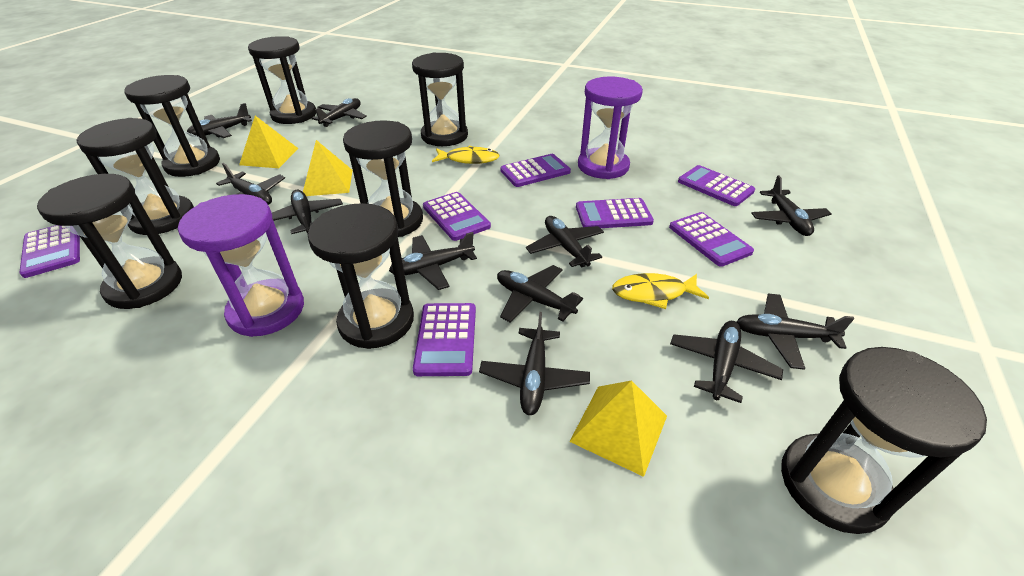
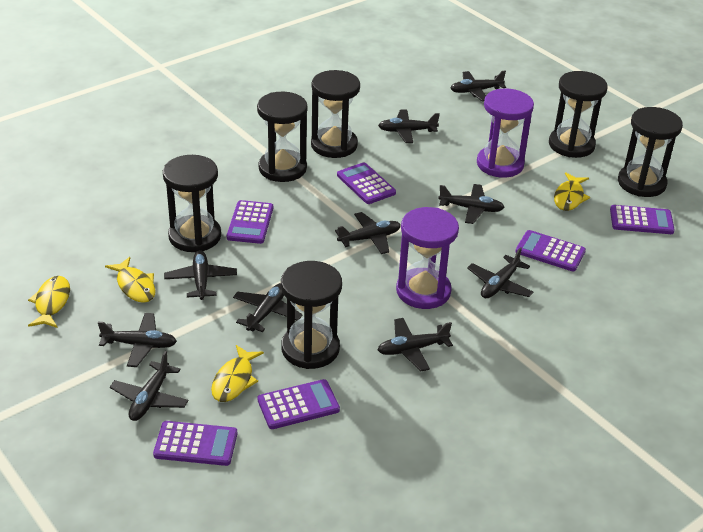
black hourglass: 8 -> 6
black plane: 11 -> 10
purple calculator: 7 -> 6
yellow fish: 2 -> 4
yellow pyramid: 3 -> 0

